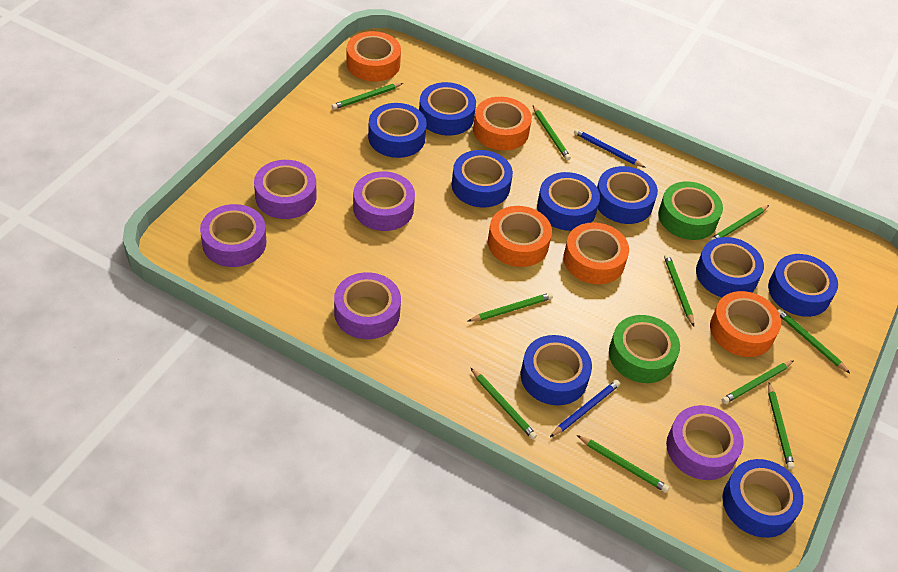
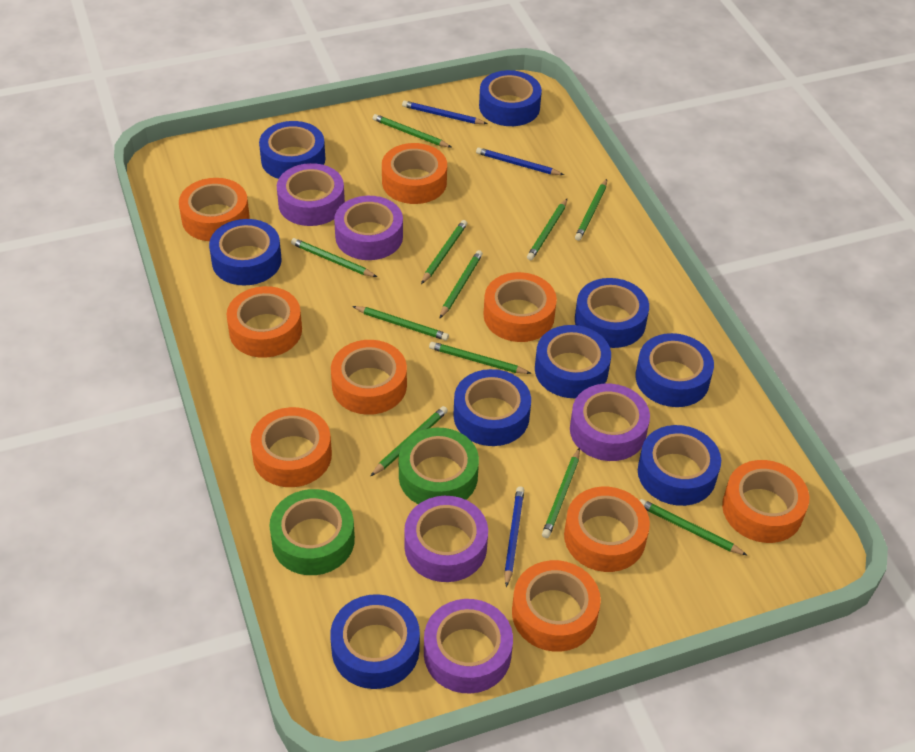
blue pencil: 2 -> 3
green pencil: 10 -> 11
orange tape: 5 -> 9

